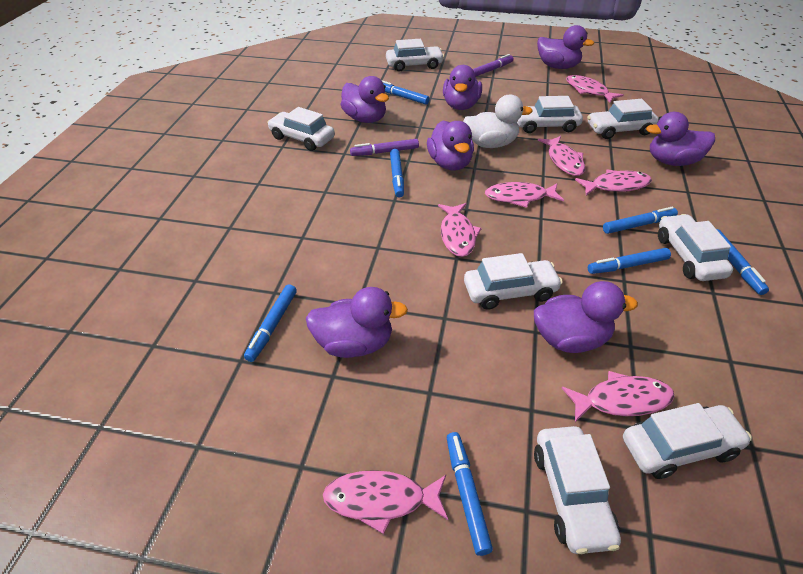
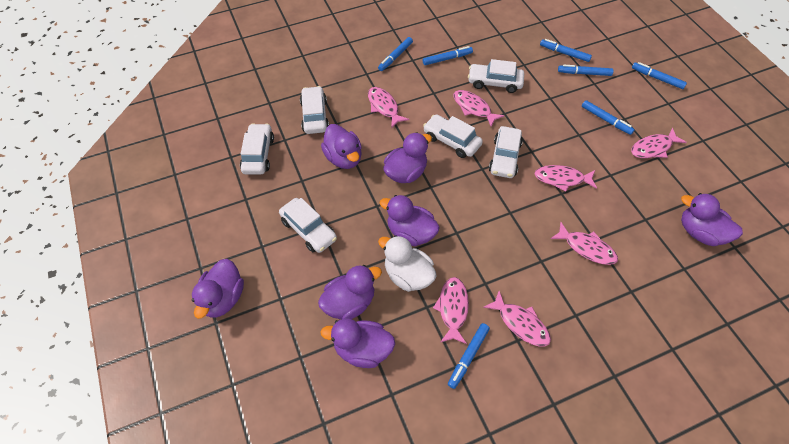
purple marker: 2 -> 0
white car: 8 -> 6

